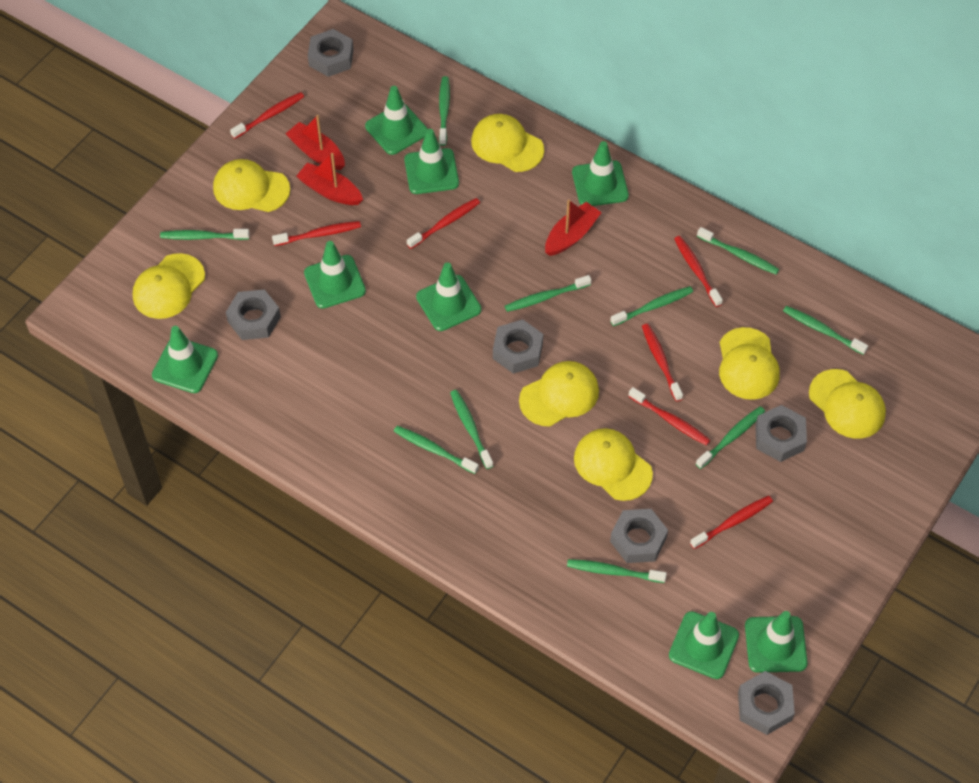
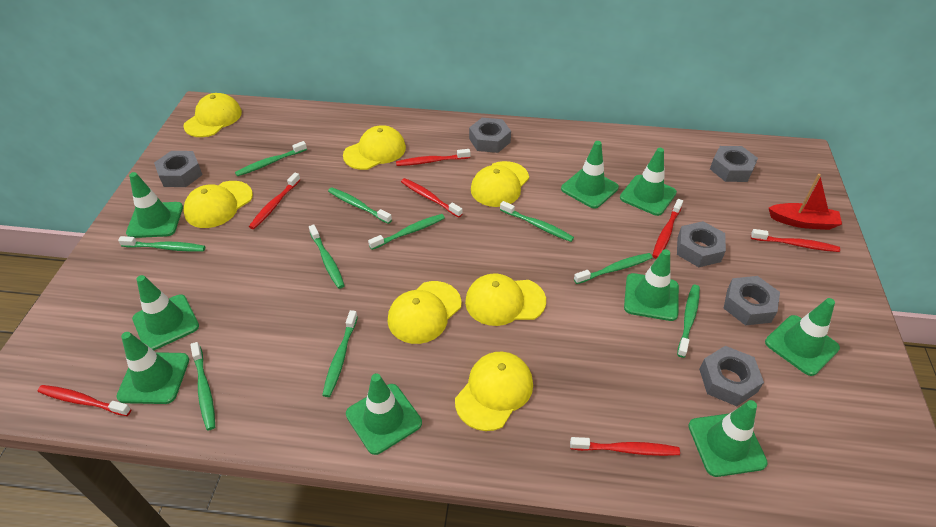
green traffic cone: 8 -> 9
red boat: 3 -> 1

